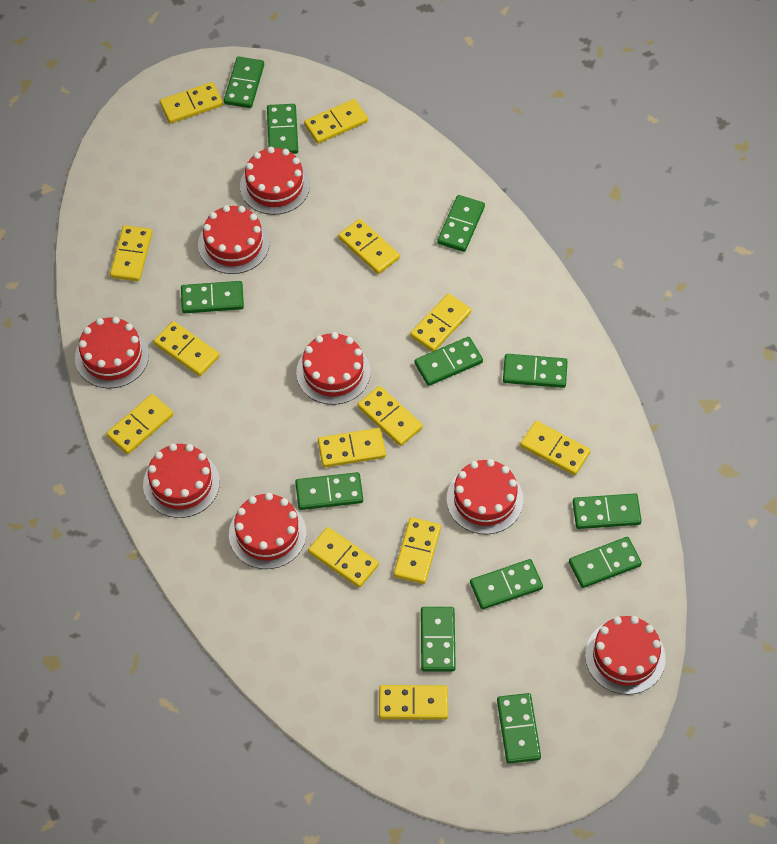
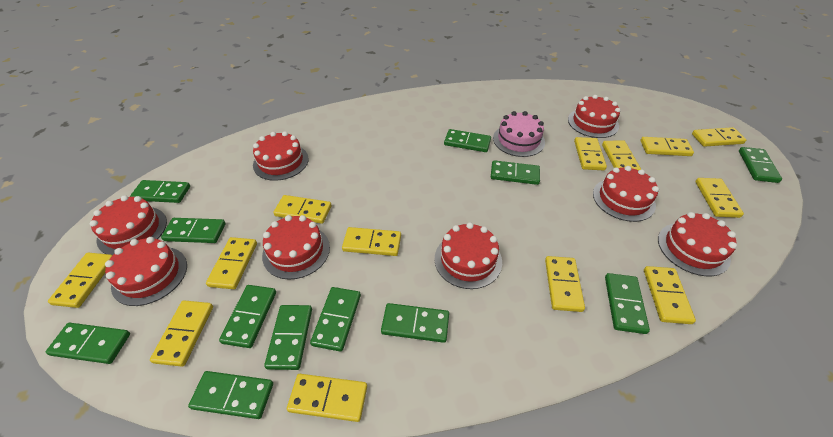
pink cake: 0 -> 1

